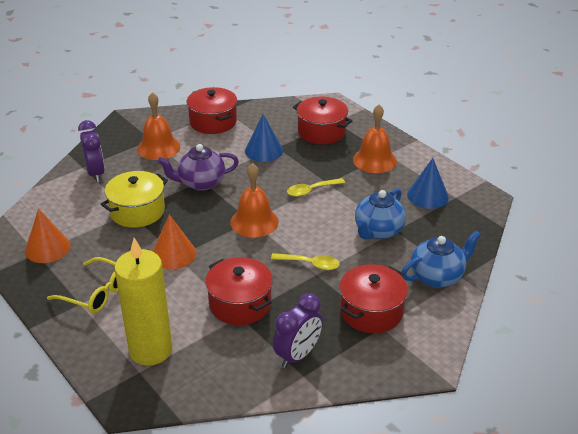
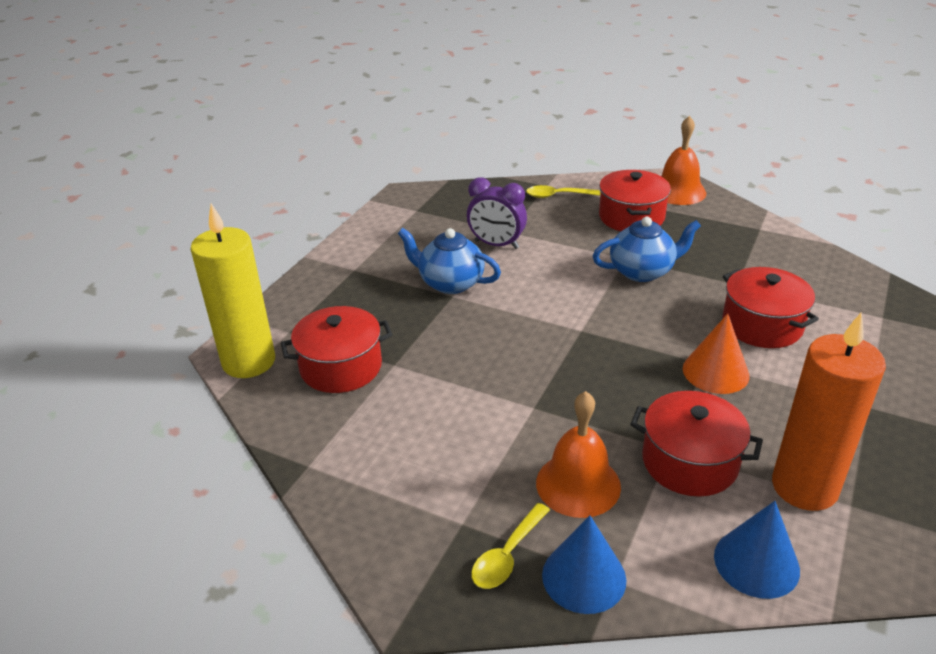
orange bell: 3 -> 2
orange candle: 0 -> 1
orange cone: 2 -> 1
purple clock: 2 -> 1
purple teapot: 1 -> 0
yellow glasses: 1 -> 0
yellow pot: 1 -> 0

